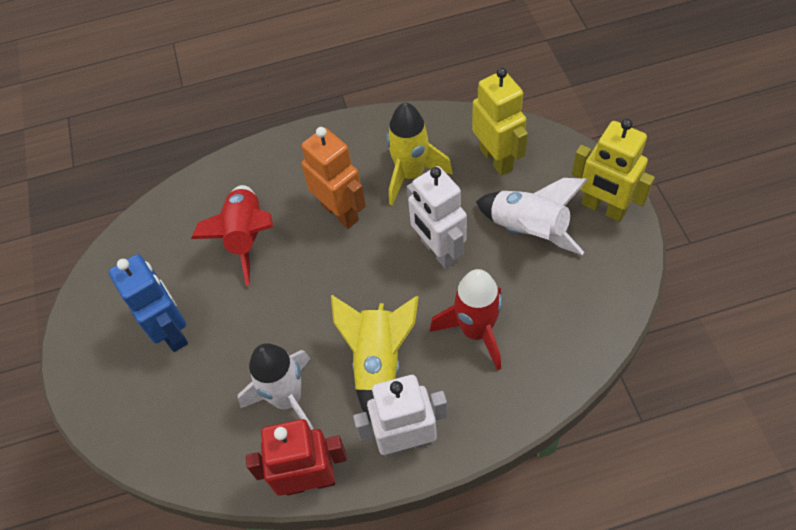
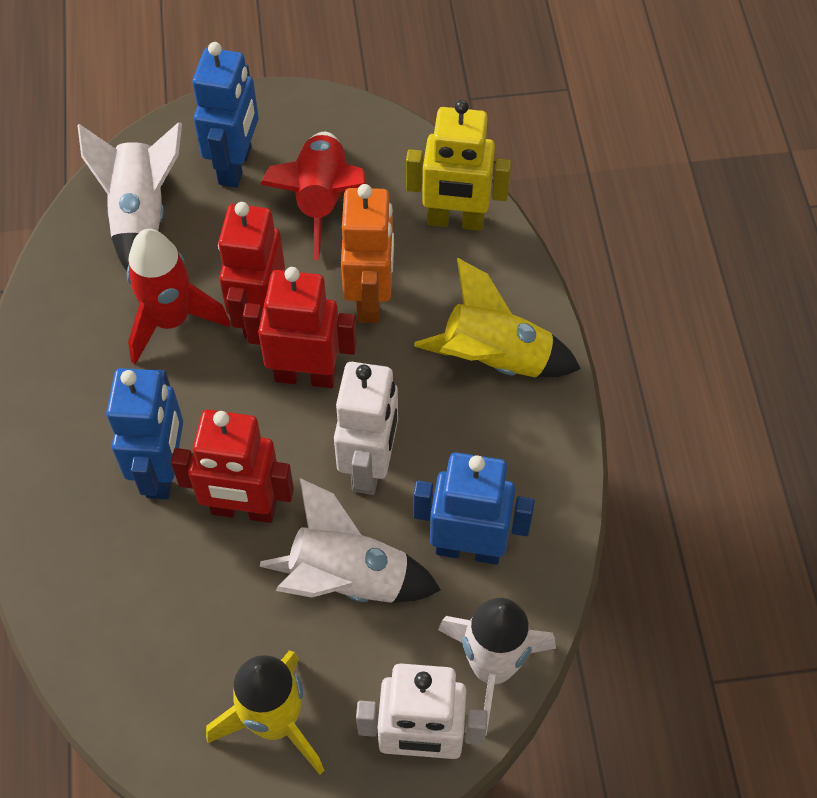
blue robot: 1 -> 3
red robot: 1 -> 3
white rocket: 2 -> 3
yellow robot: 2 -> 1

